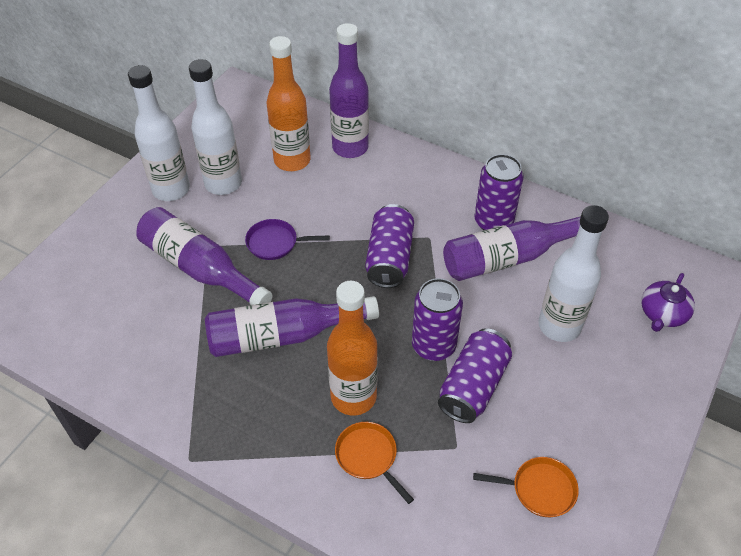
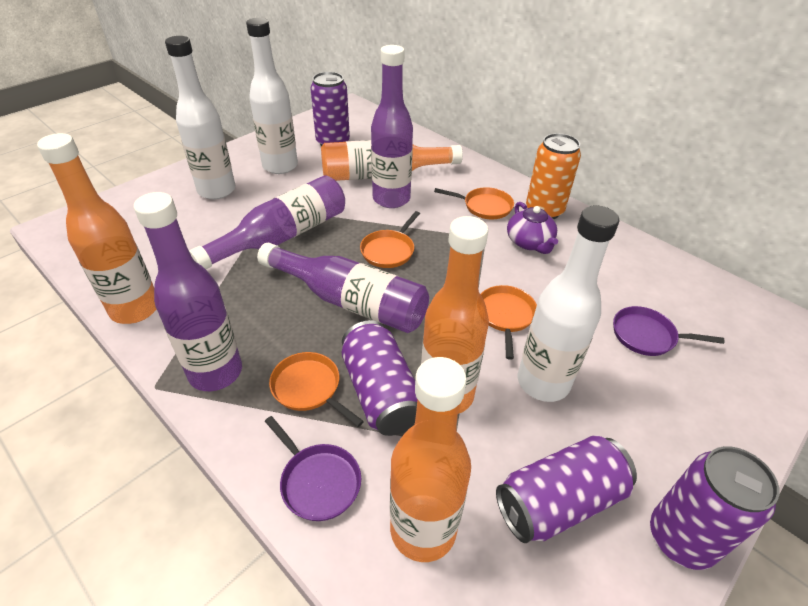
orange bottle: 2 -> 4
orange can: 0 -> 1
orange pan: 2 -> 4
purple pan: 1 -> 2

